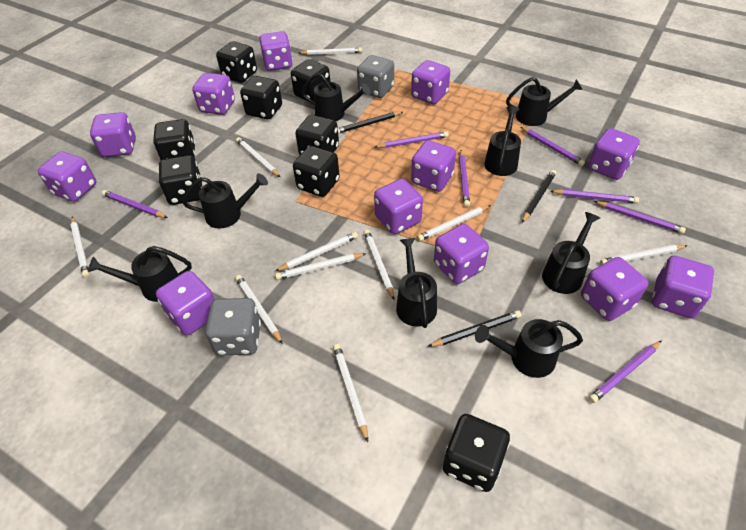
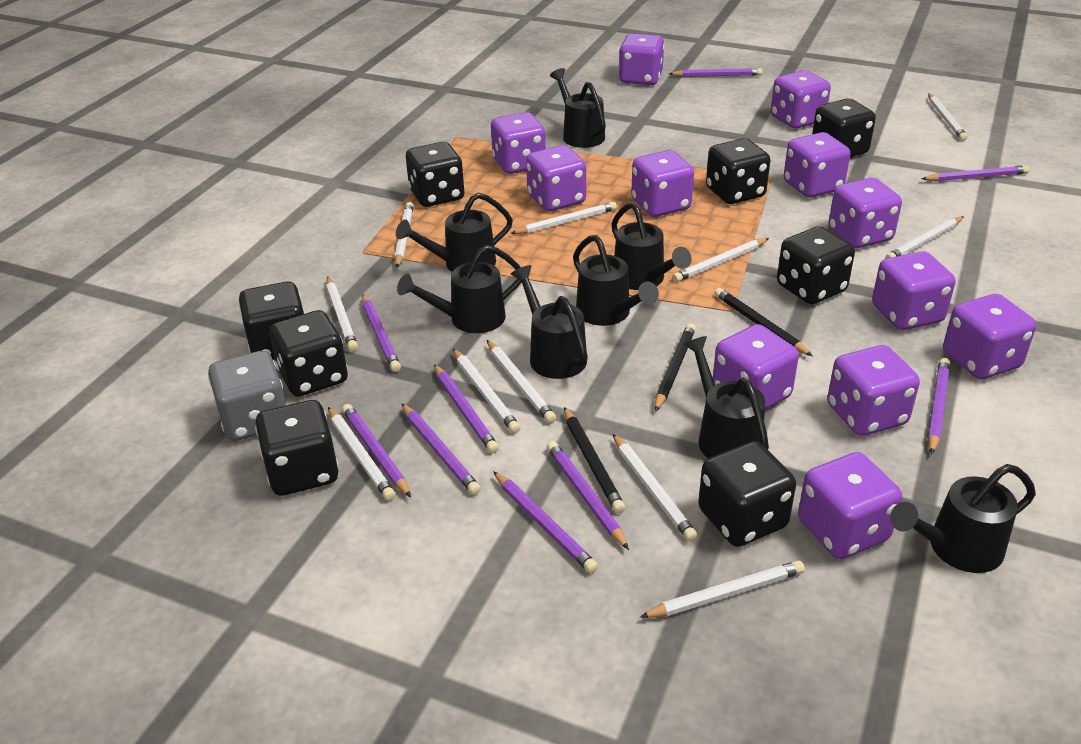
grey dice: 2 -> 1
purple pencil: 7 -> 9
white pencil: 10 -> 11

